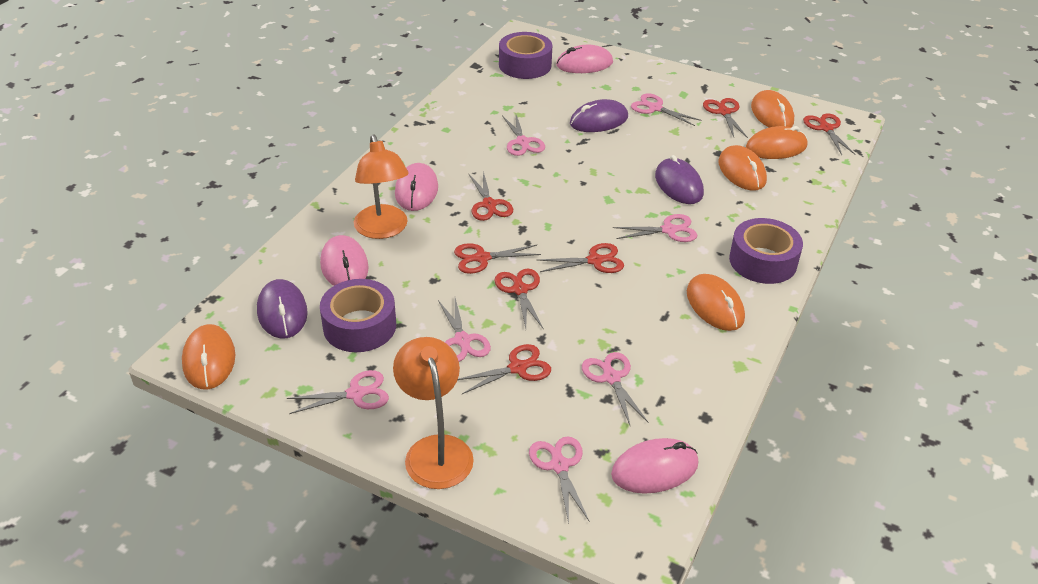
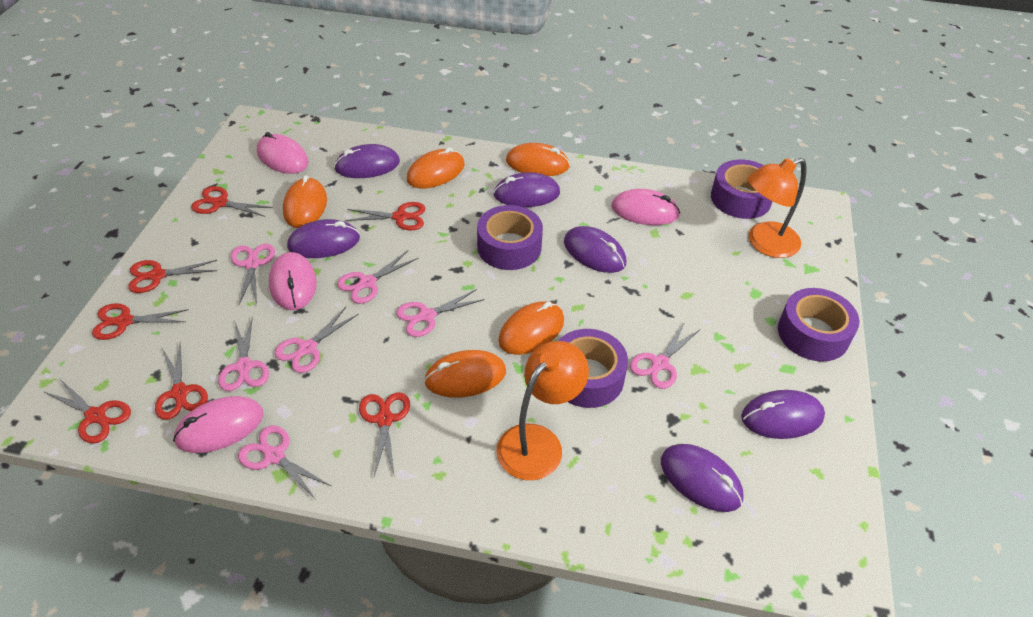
purple mouse: 3 -> 6
purple tape: 3 -> 4

